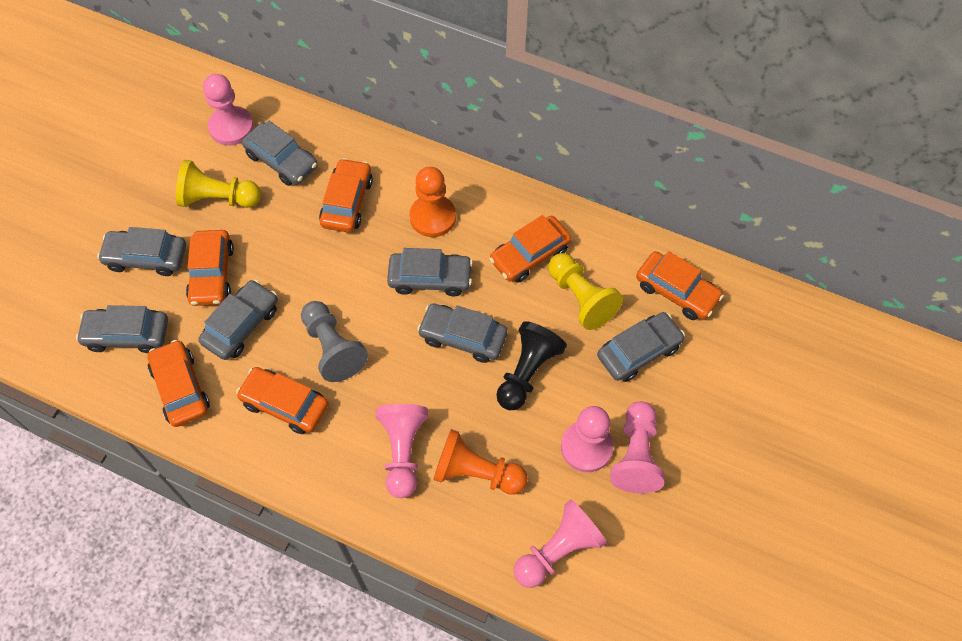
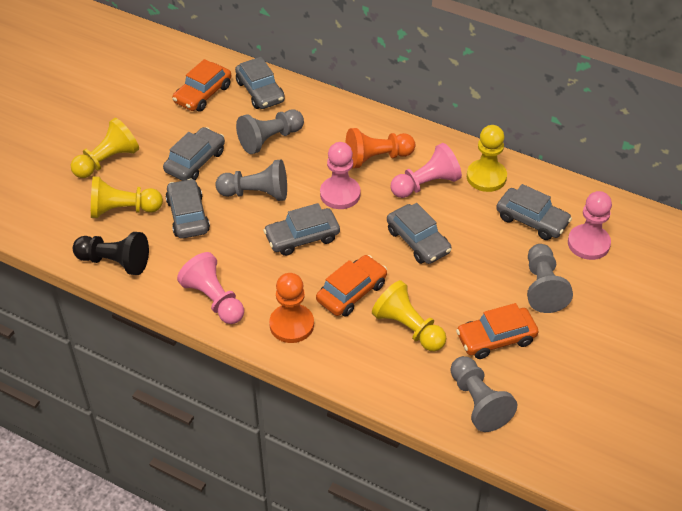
grey car: 7 -> 6
grey pawn: 1 -> 4
orange car: 6 -> 3
pink pawn: 5 -> 4
yellow pawn: 2 -> 4

